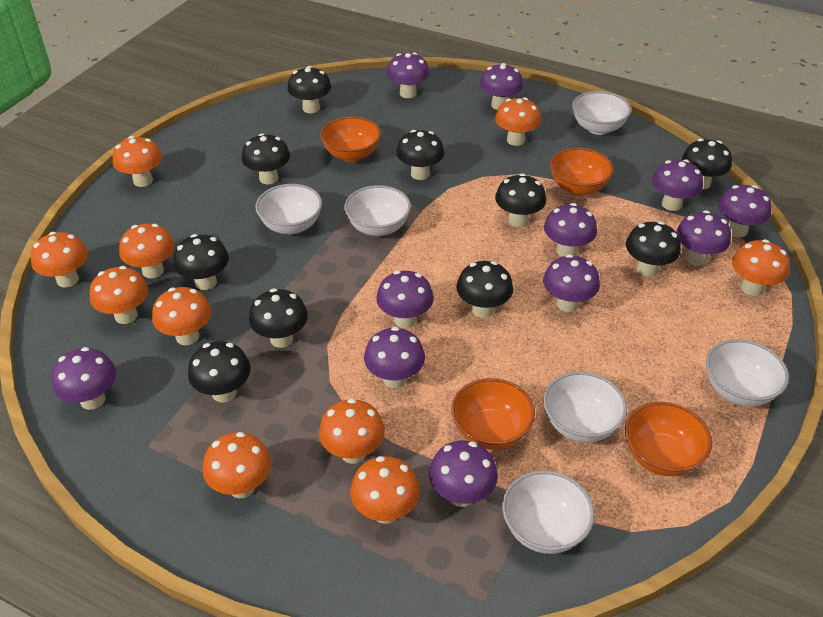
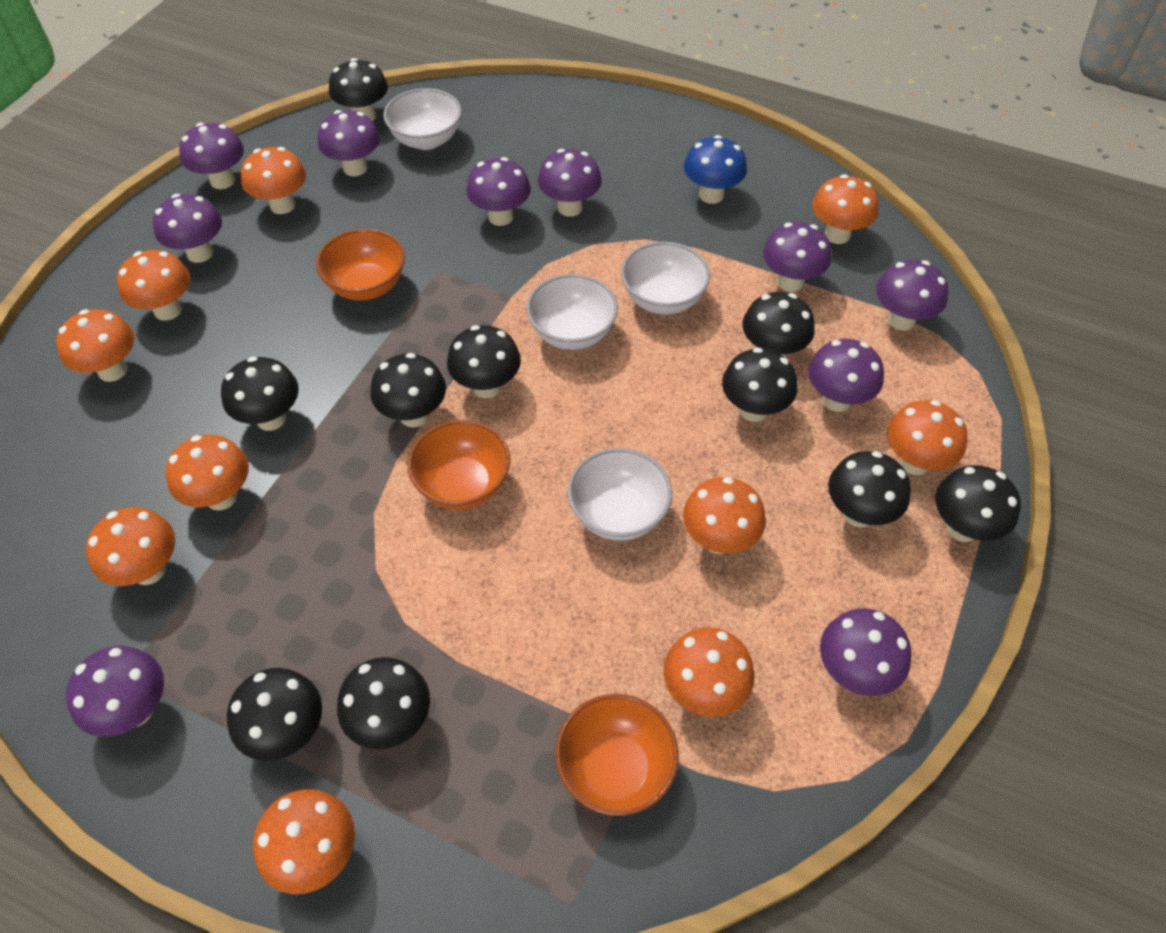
blue mushroom: 0 -> 1
orange bowl: 4 -> 3
purple mushroom: 11 -> 10
white bowl: 6 -> 4

